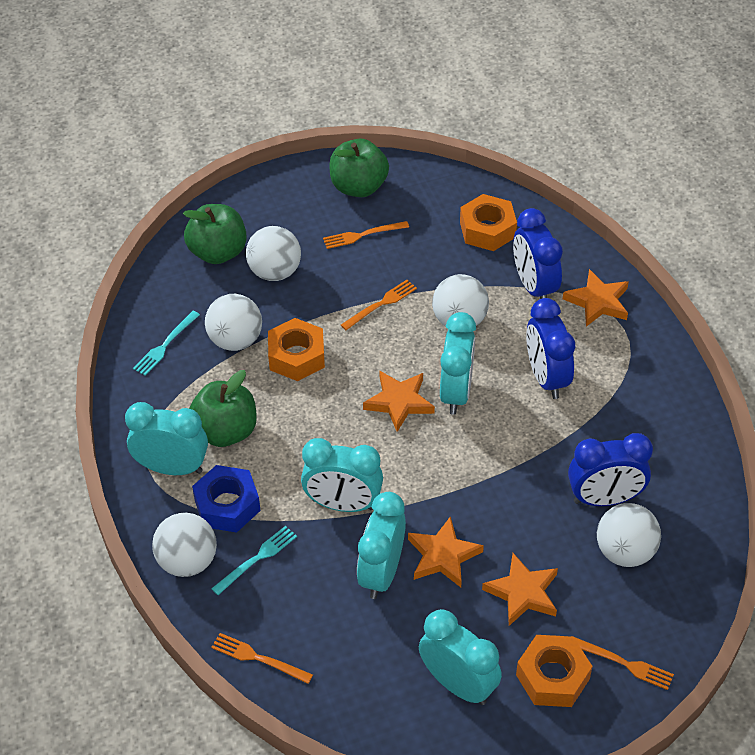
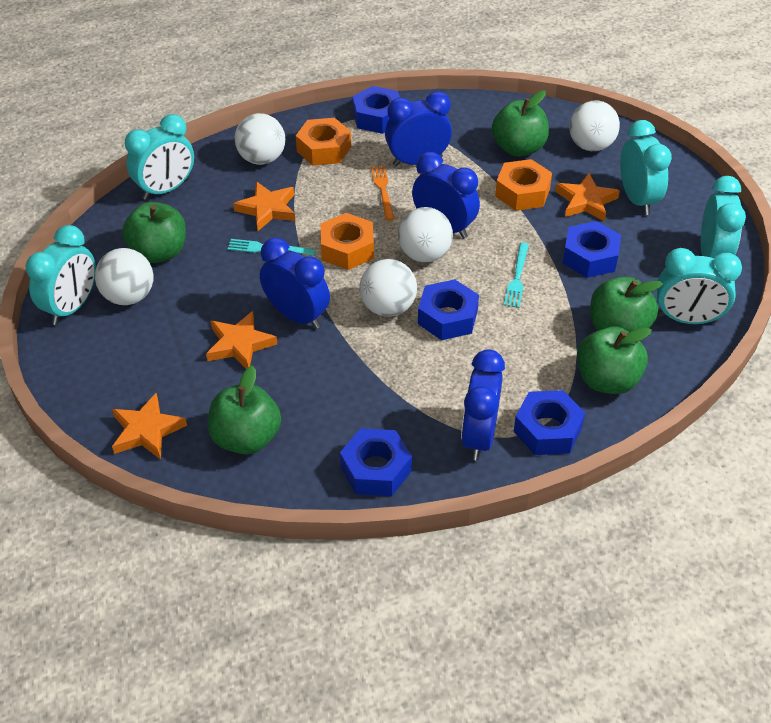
blue clock: 3 -> 4
blue nut: 1 -> 5
green apple: 3 -> 5
orange fork: 4 -> 1

